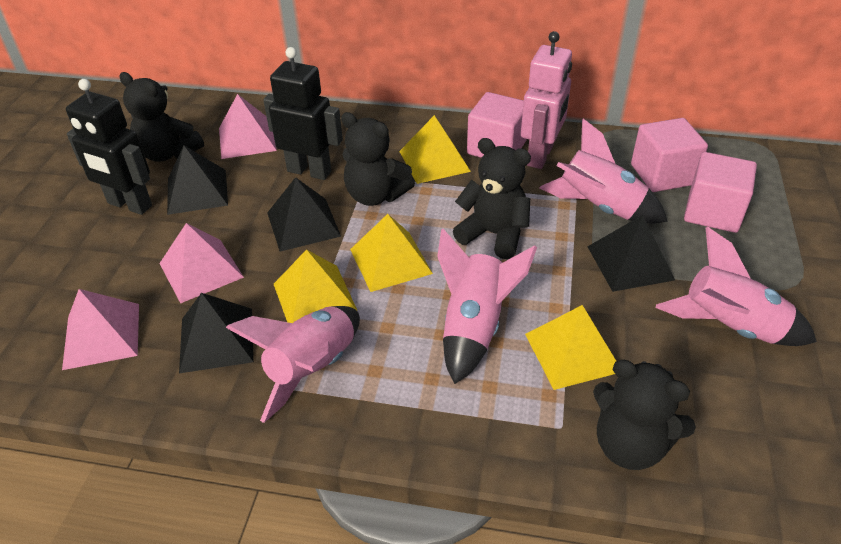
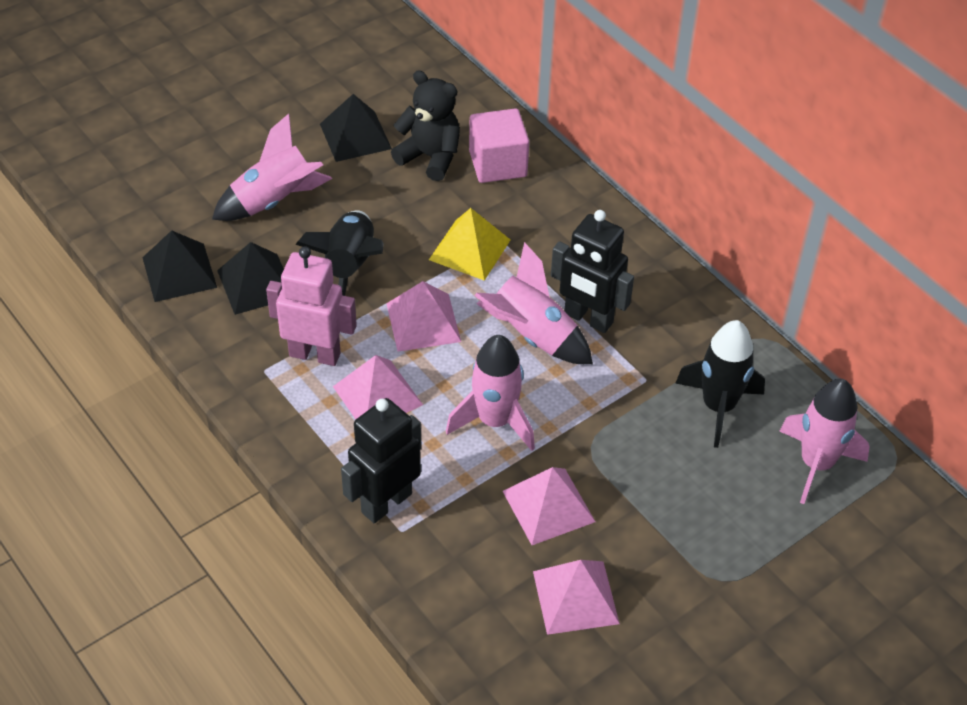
black pyramid: 4 -> 3
black rocket: 0 -> 2
black teddy bear: 4 -> 1
pink cube: 3 -> 1
pink pyramid: 3 -> 4
yellow pyramid: 4 -> 1

